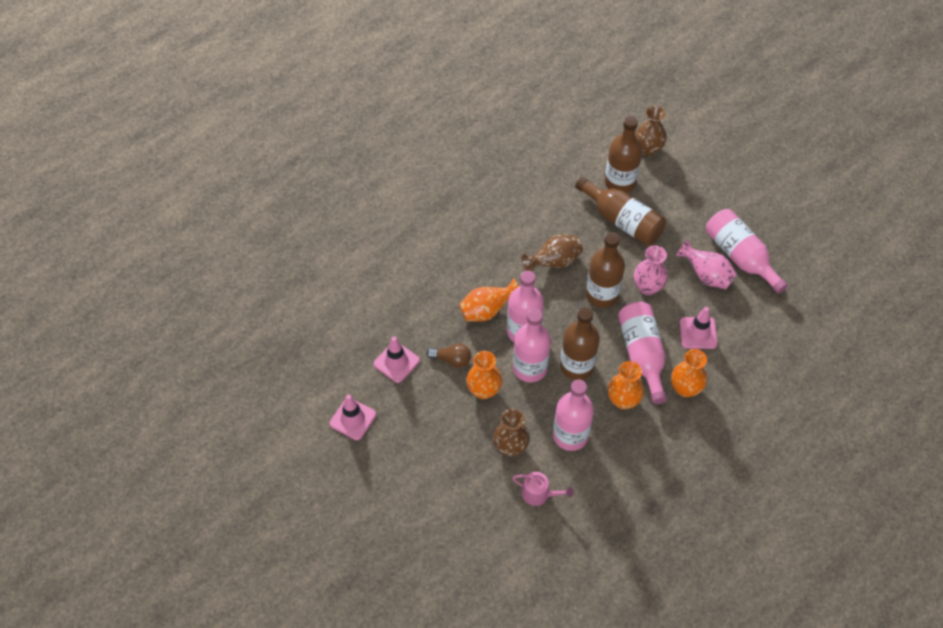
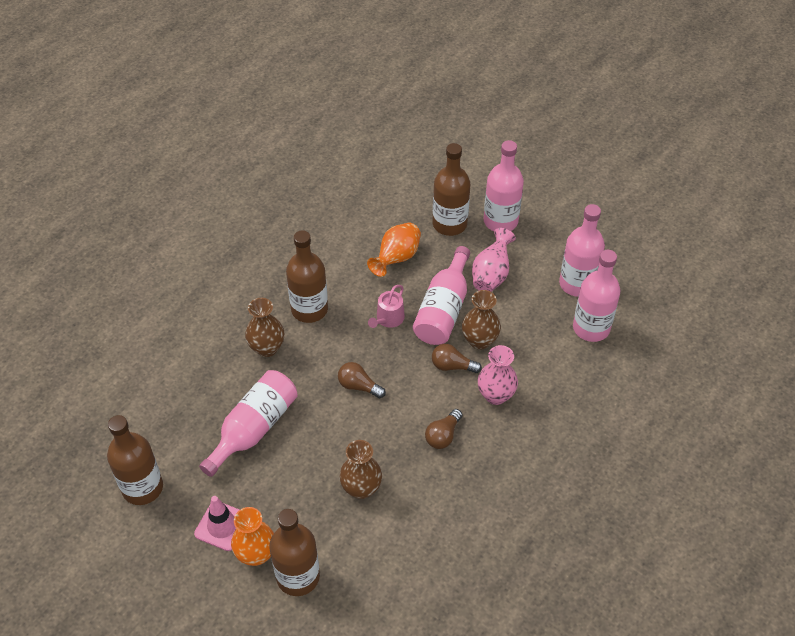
brown light bulb: 1 -> 3
orange vase: 4 -> 2
pink traffic cone: 3 -> 1

